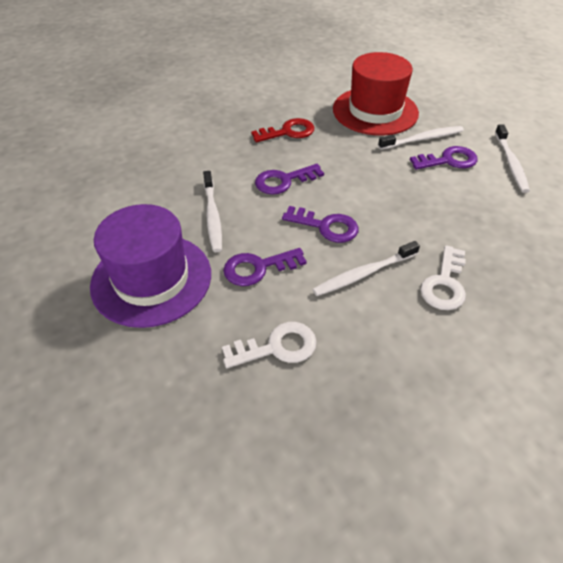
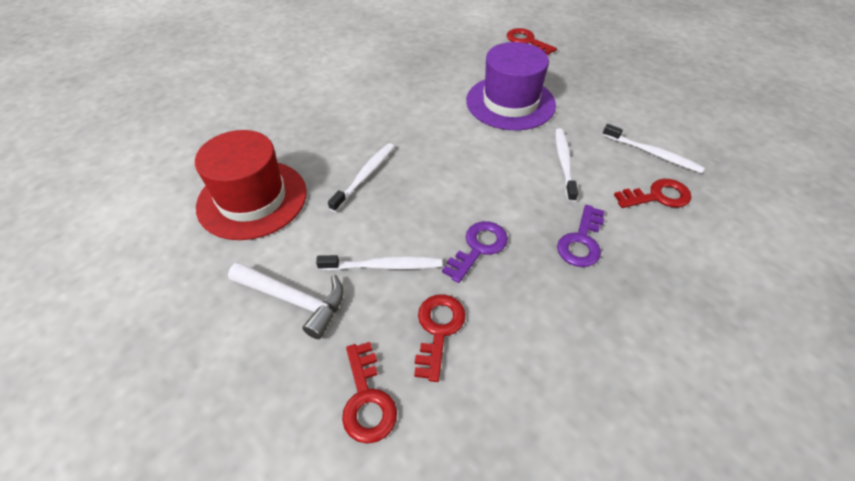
purple key: 4 -> 2
red key: 1 -> 4
white hammer: 0 -> 1
white key: 2 -> 0

